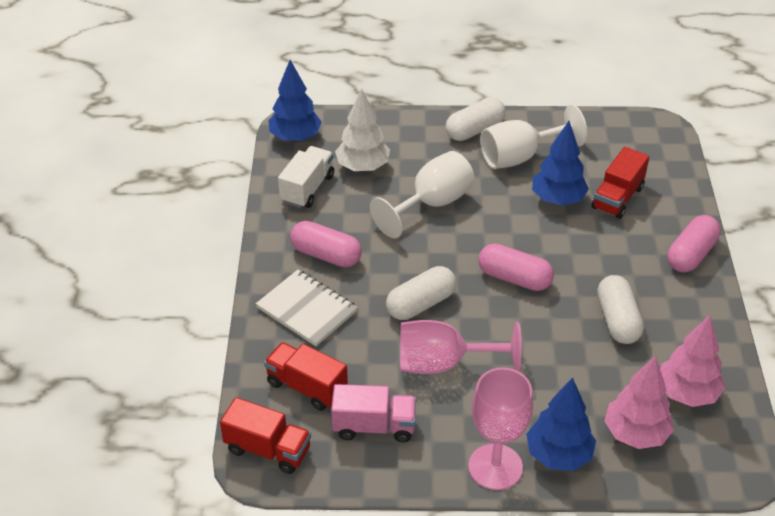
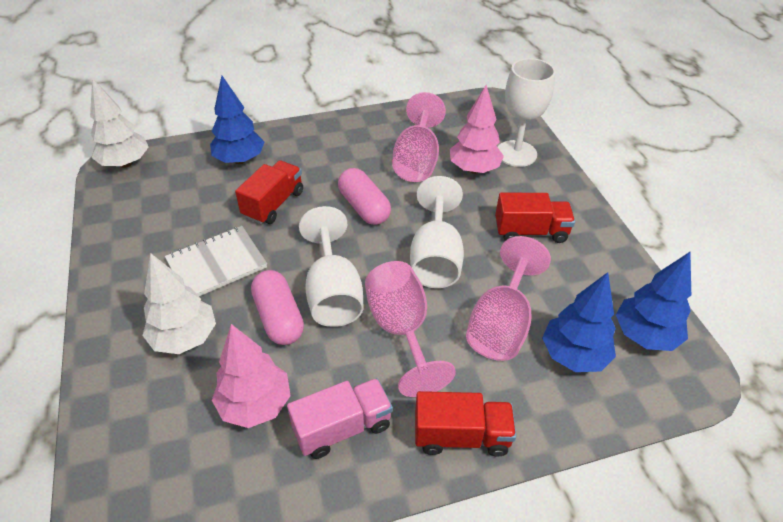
pink capsule: 3 -> 2
pink goblet: 2 -> 3
white capsule: 3 -> 0
white goblet: 2 -> 3
white tree: 1 -> 2
white truck: 1 -> 0

